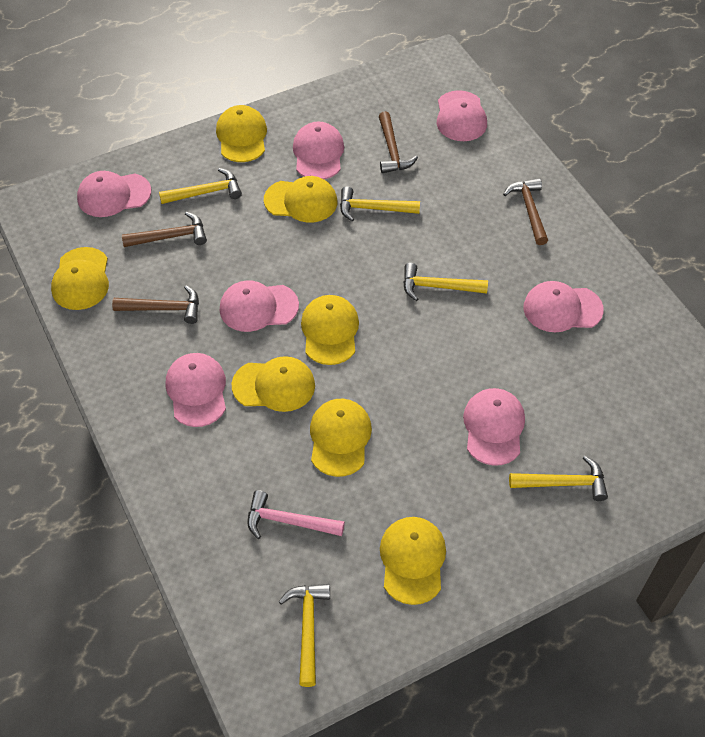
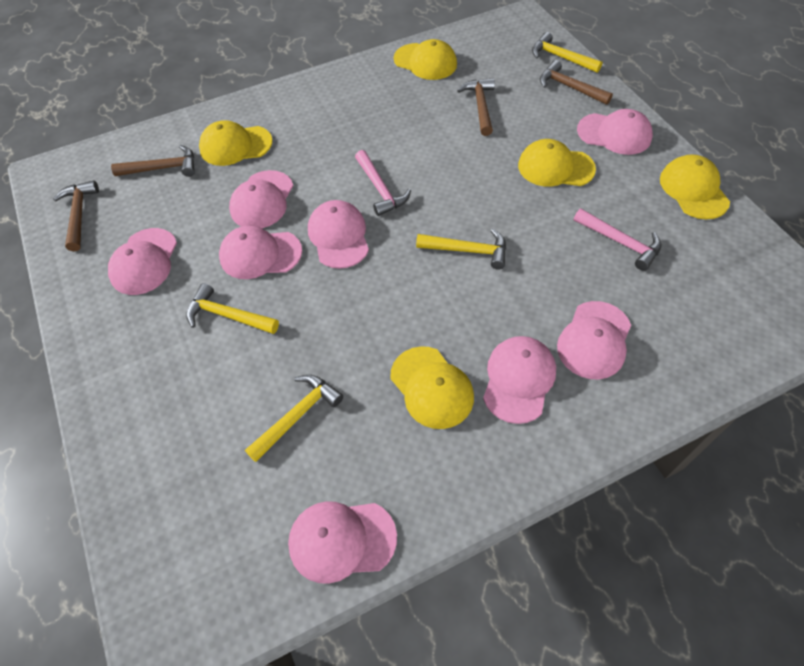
pink cap: 7 -> 8
pink hammer: 1 -> 2
yellow cap: 7 -> 5
yellow hammer: 5 -> 4

